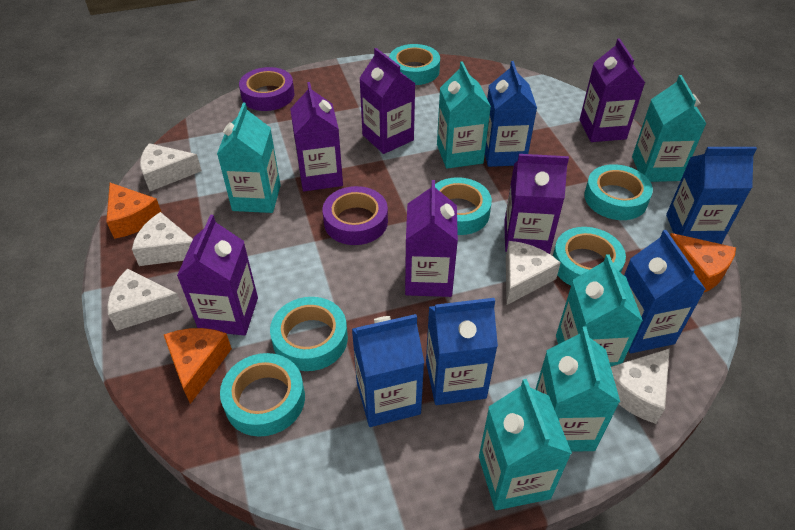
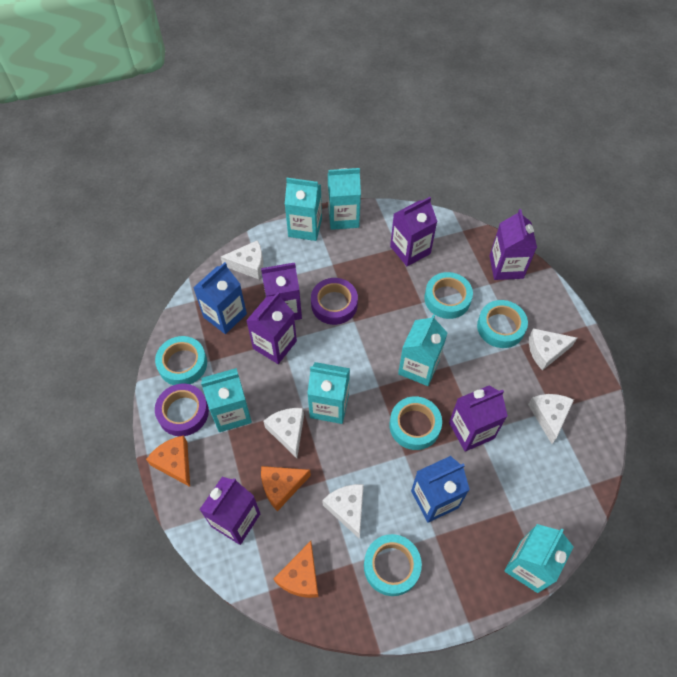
blue carton: 5 -> 2
turquoise tape: 6 -> 5

